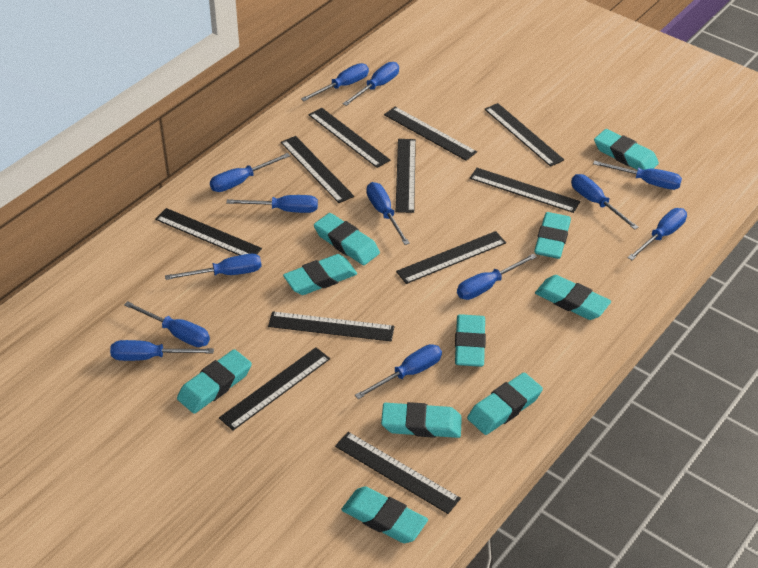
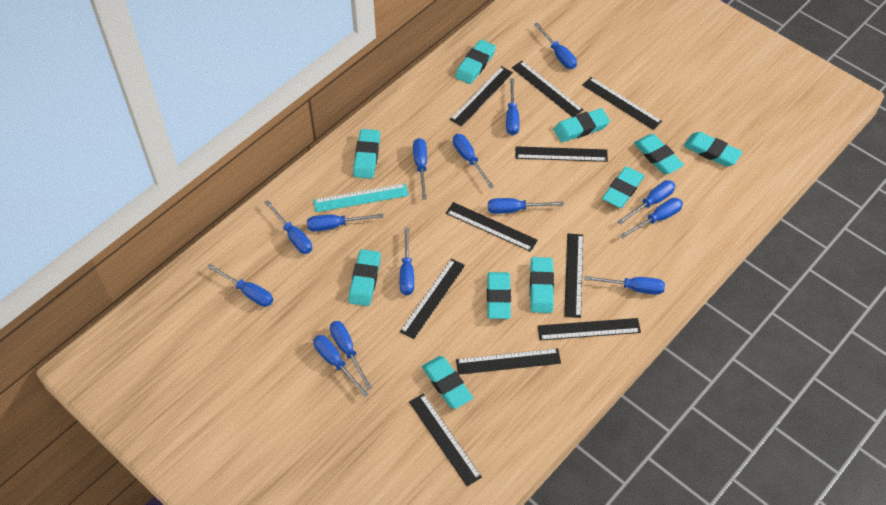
black ruler: 11 -> 10
blue screwdriver: 13 -> 14
turquoise ruler: 0 -> 1

